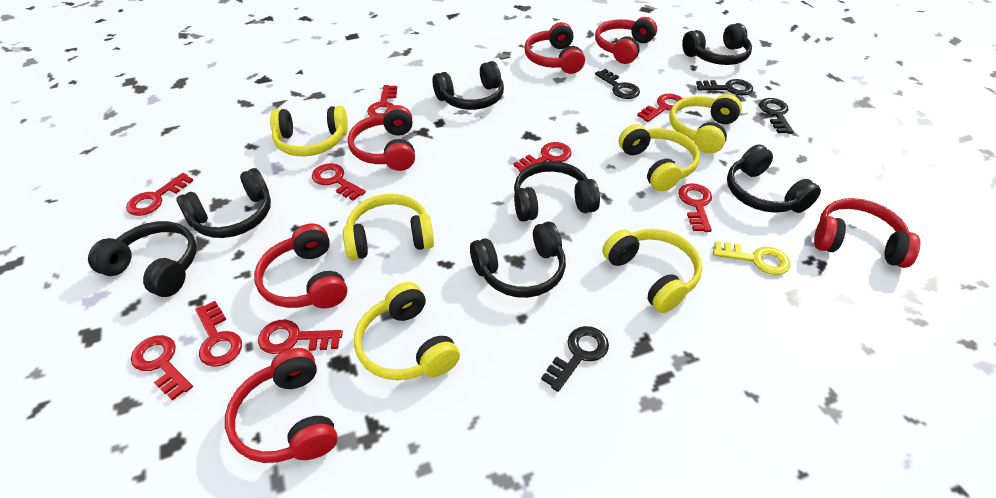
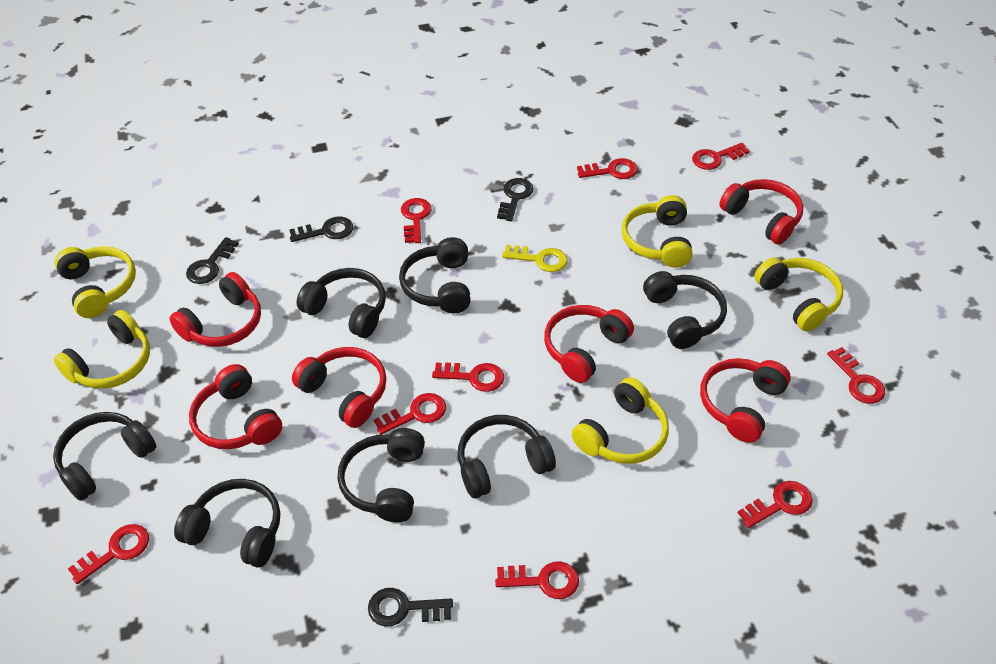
yellow headphones: 6 -> 5

